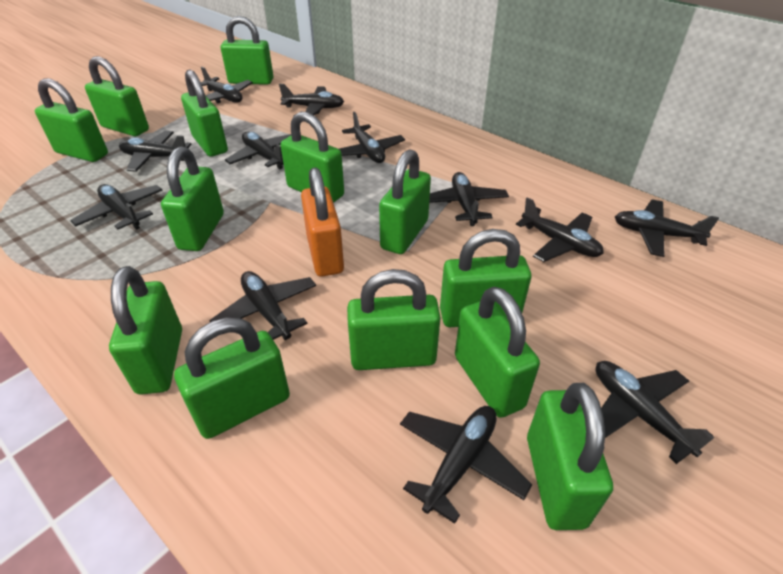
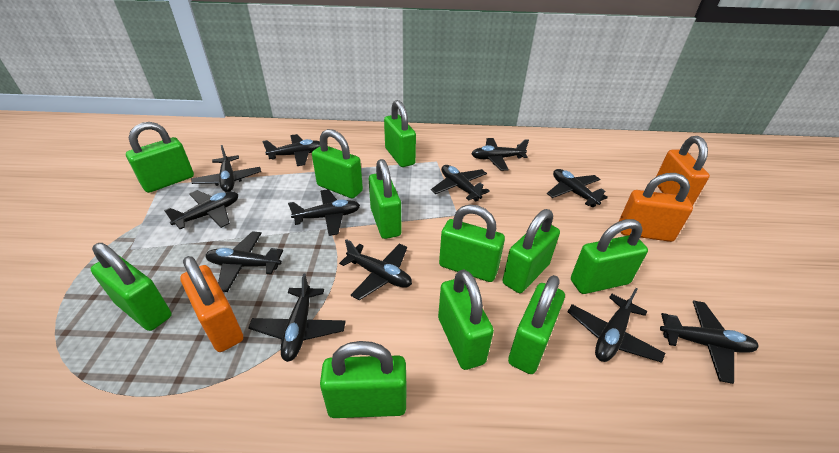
green padlock: 13 -> 11
orange padlock: 1 -> 3

